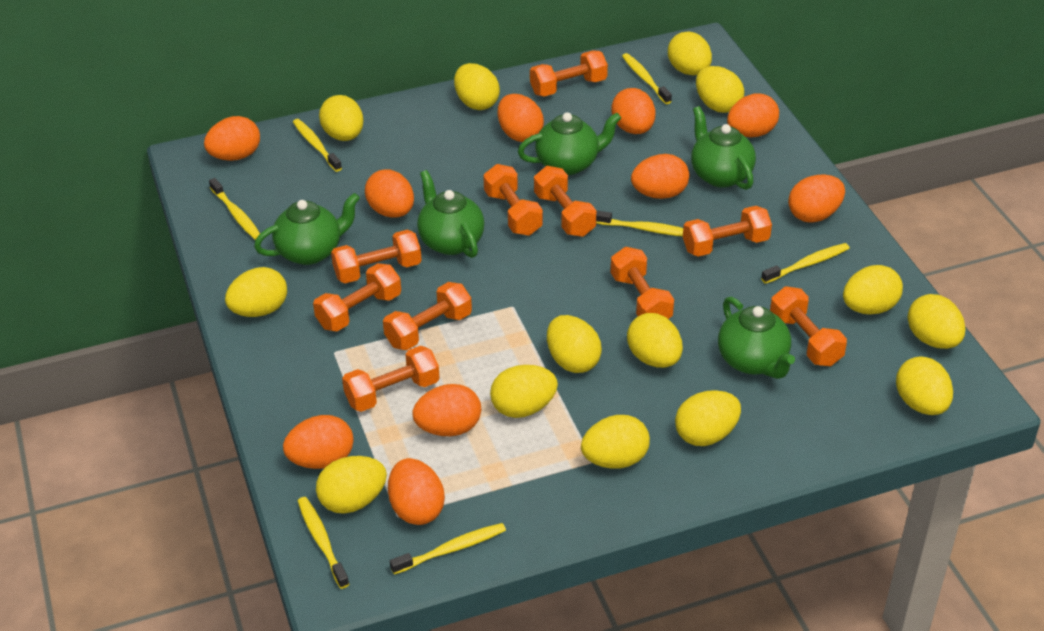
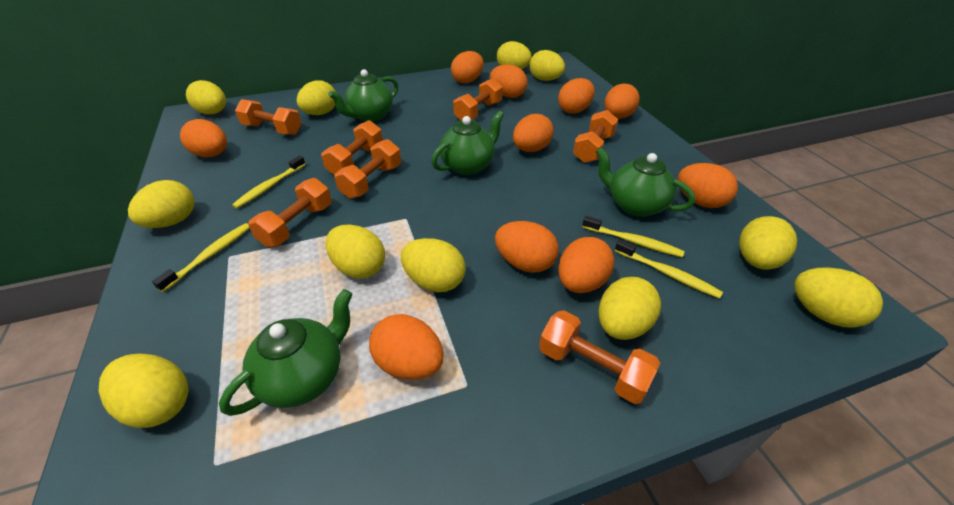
green teapot: 5 -> 4
orange dumbbell: 10 -> 7
yellow egg: 14 -> 11
yellow toothbrush: 7 -> 4

